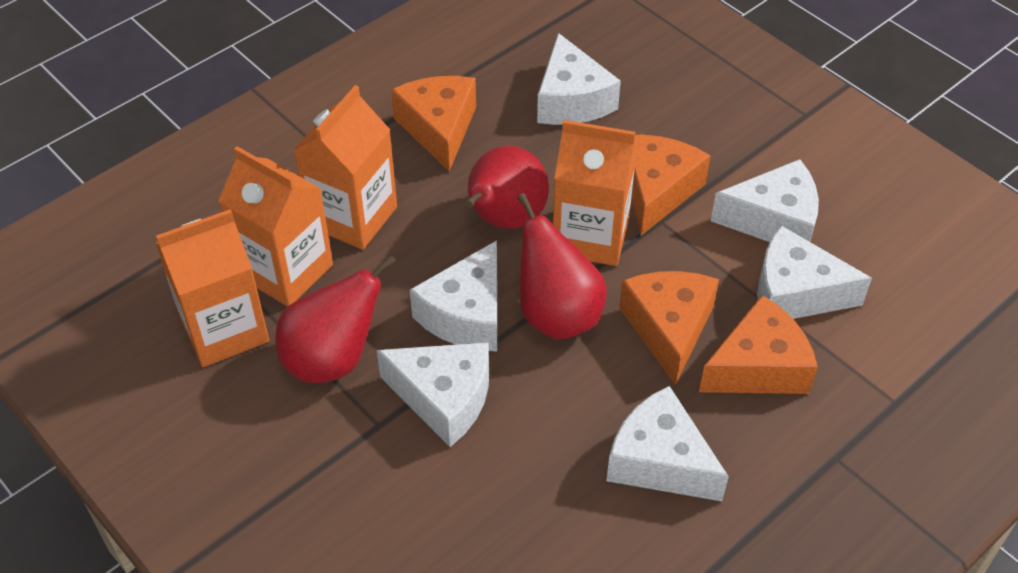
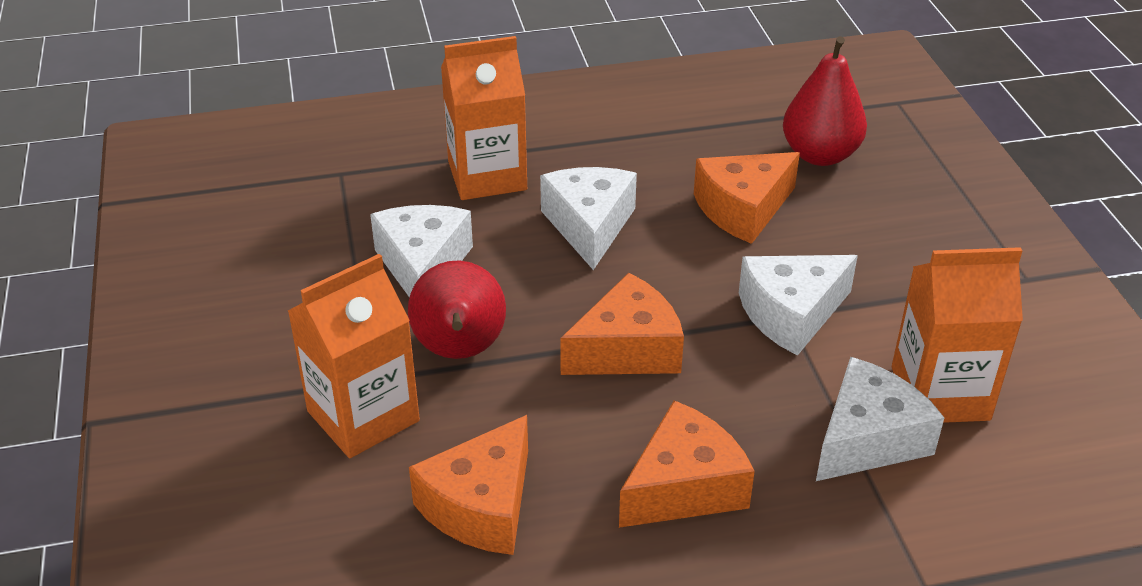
orange carton: 4 -> 3
red pear: 3 -> 2
white cheese: 6 -> 4

